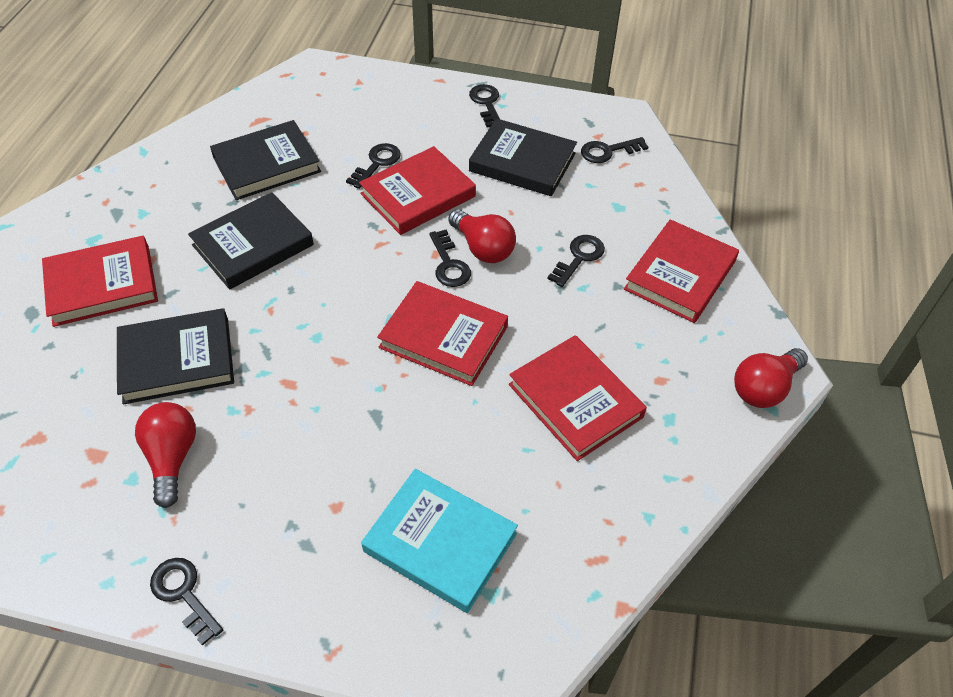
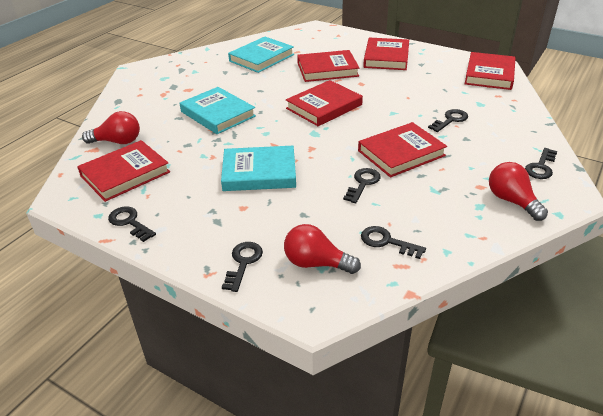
black book: 4 -> 0
red book: 5 -> 6
turquoise book: 1 -> 3

